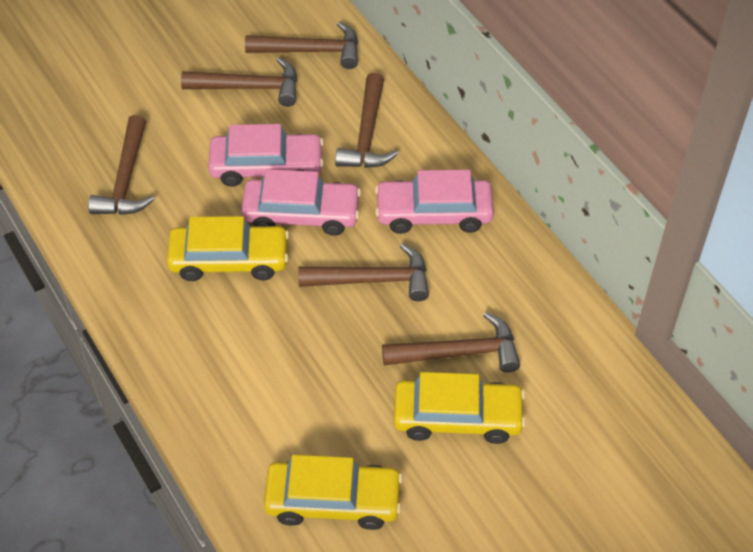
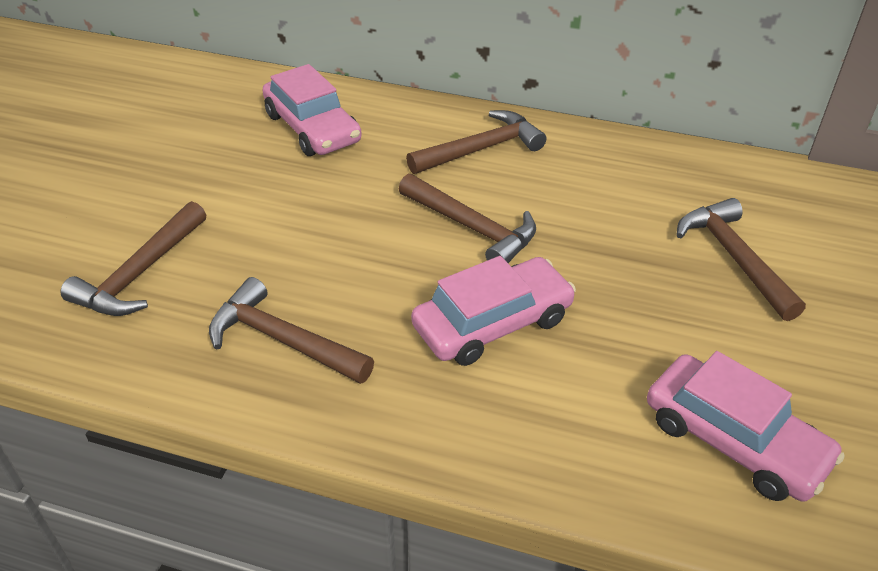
brown hammer: 6 -> 5
yellow car: 3 -> 0

